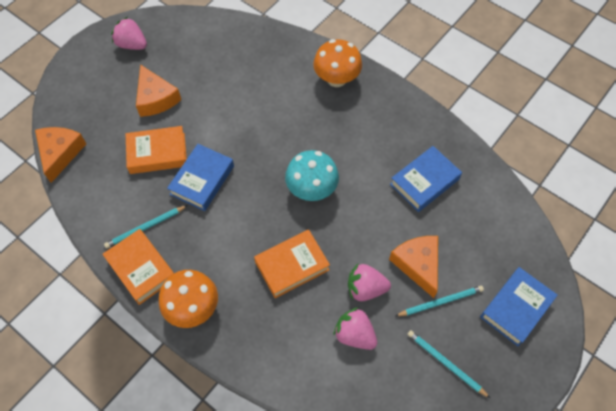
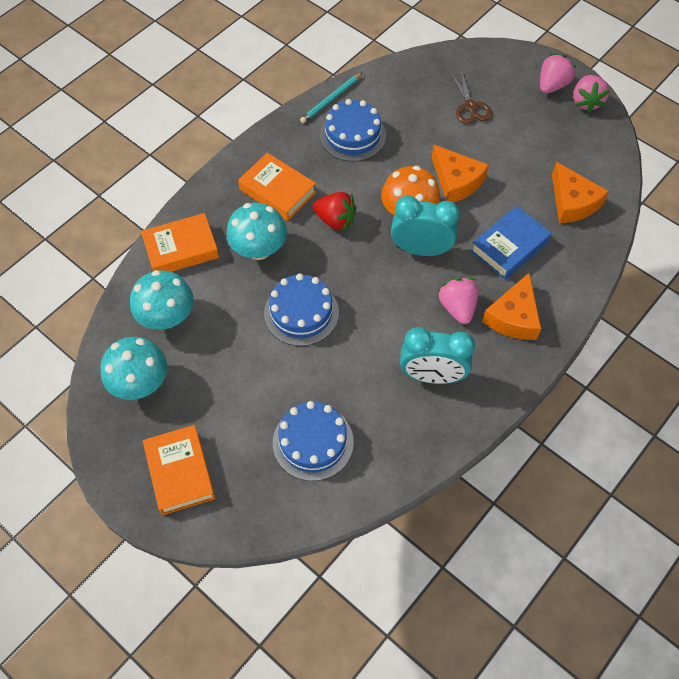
blue book: 3 -> 1
blue cake: 0 -> 3
brown scissors: 0 -> 1
orange mushroom: 2 -> 1
red strawberry: 0 -> 1
turquoise clock: 0 -> 2
turquoise mushroom: 1 -> 3
turquoise pencil: 3 -> 1

